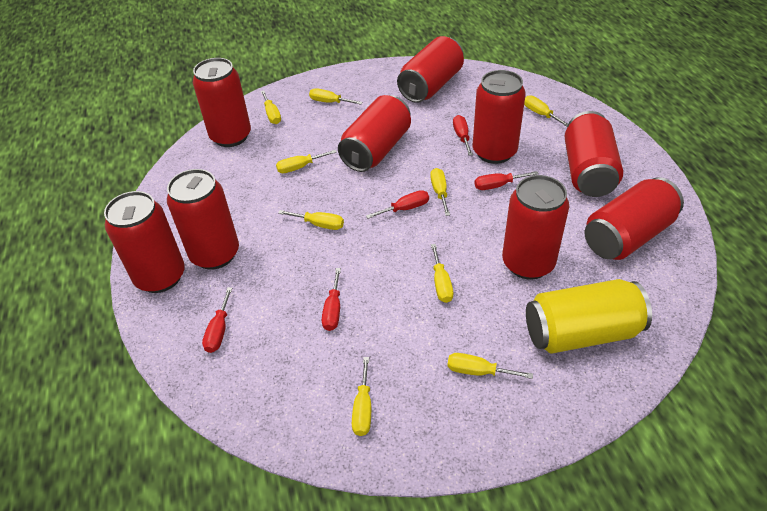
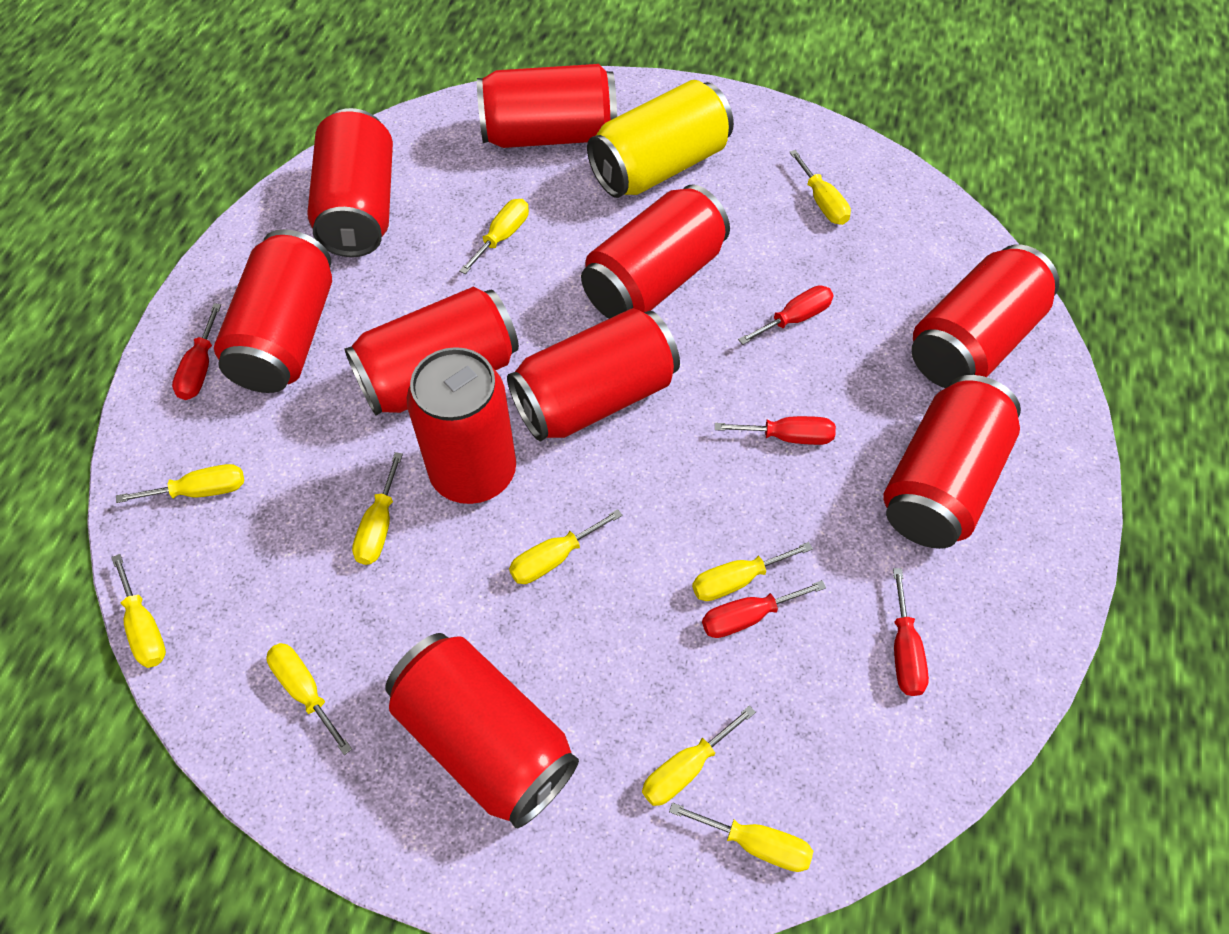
red can: 9 -> 10
yellow screwdriver: 9 -> 10

